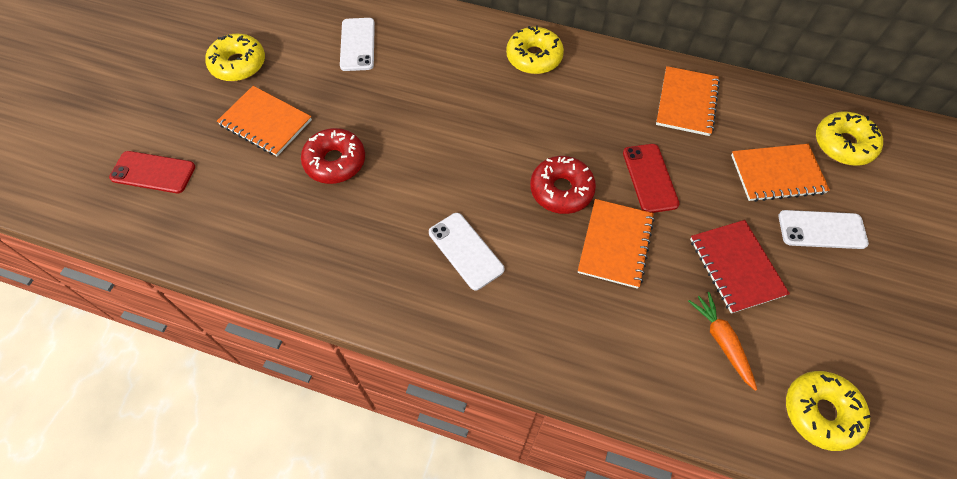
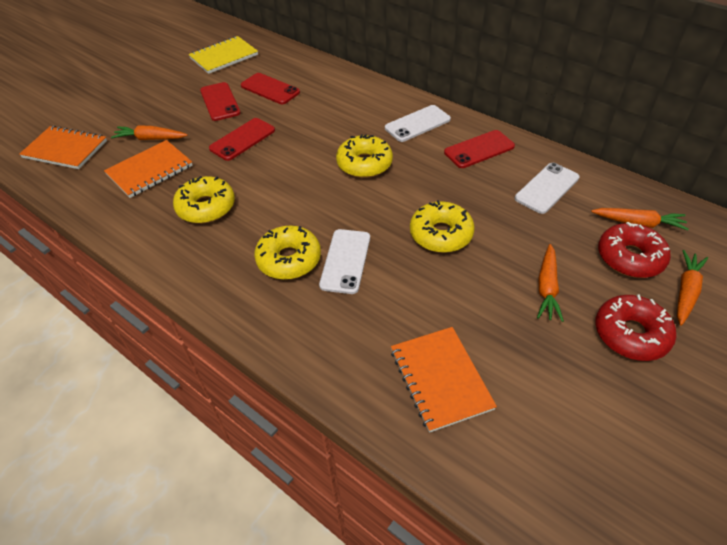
orange carrot: 1 -> 4
orange notebook: 4 -> 3
red notebook: 1 -> 0
red phone: 2 -> 4
yellow notebook: 0 -> 1

